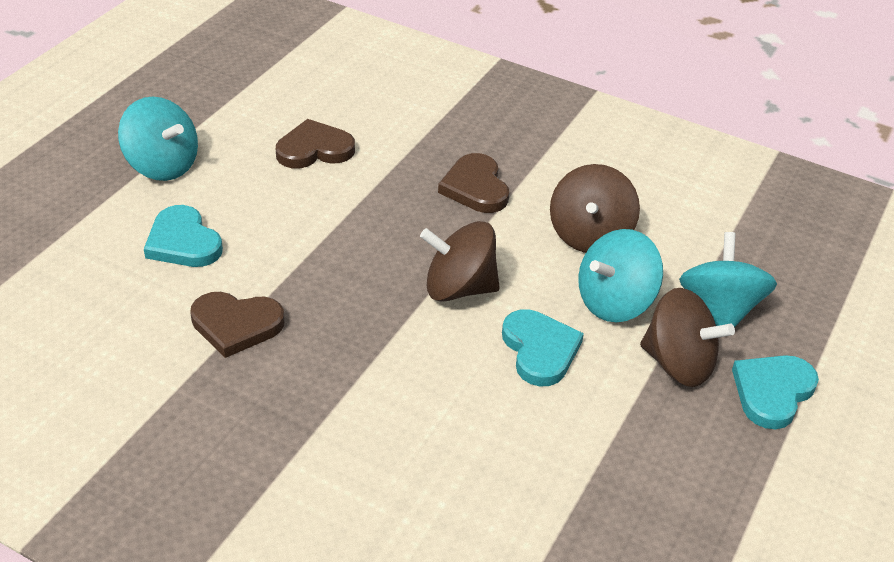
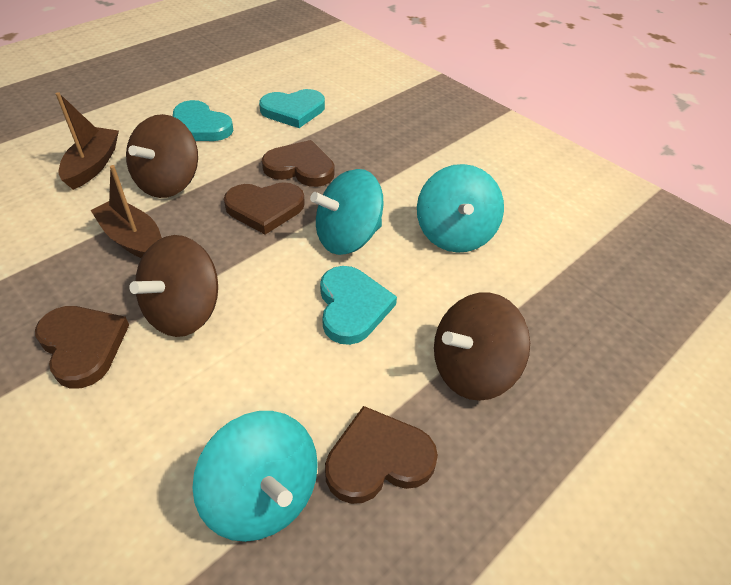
brown boat: 0 -> 2
brown heart: 3 -> 4

